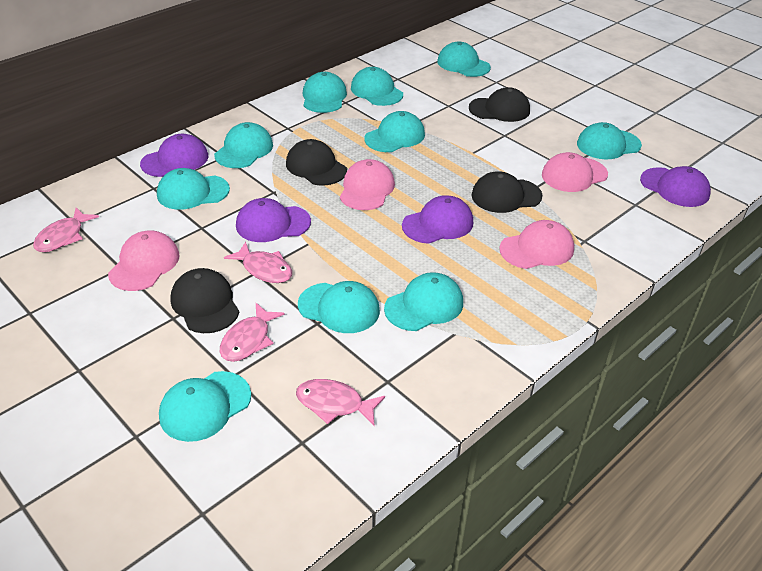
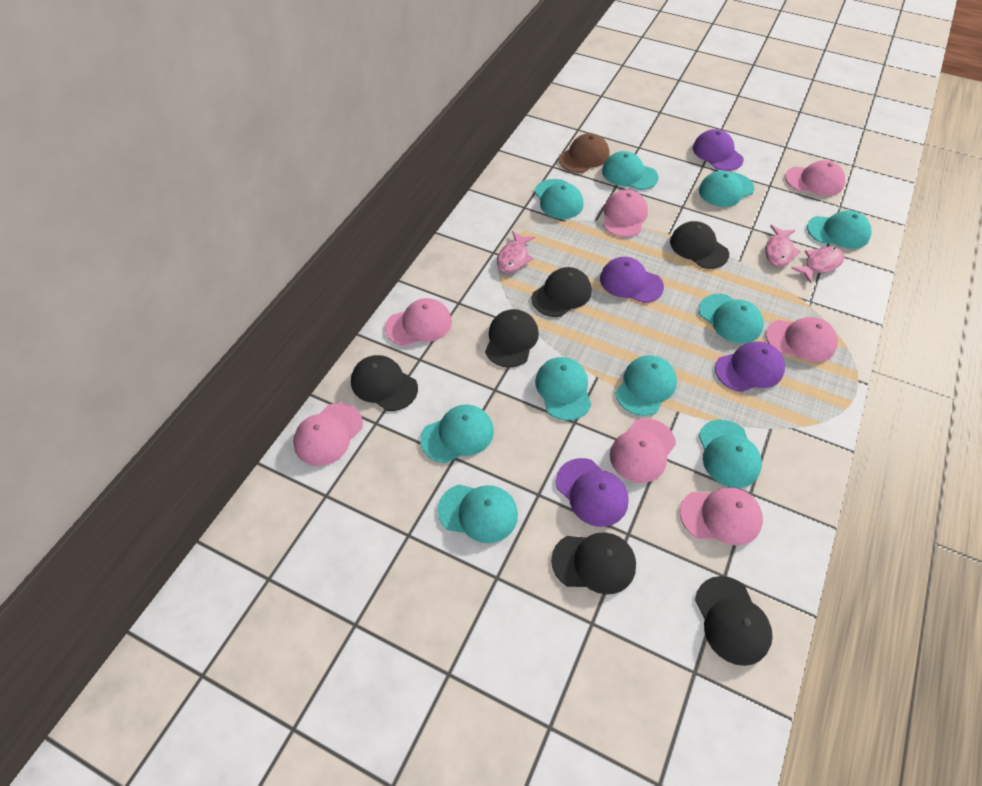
black cap: 4 -> 6
brown cap: 0 -> 1
pink cap: 4 -> 7
pink fish: 4 -> 3

